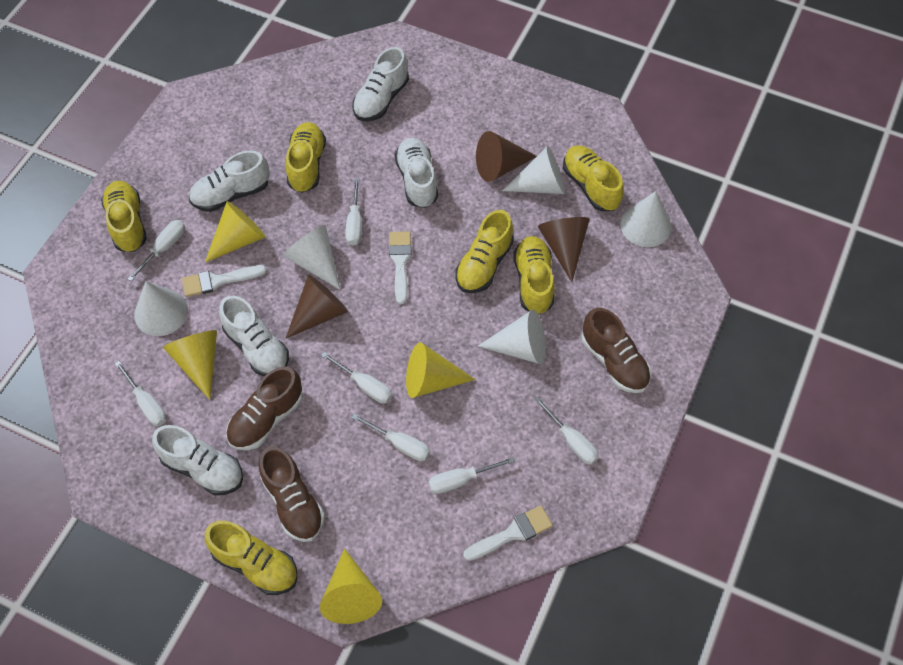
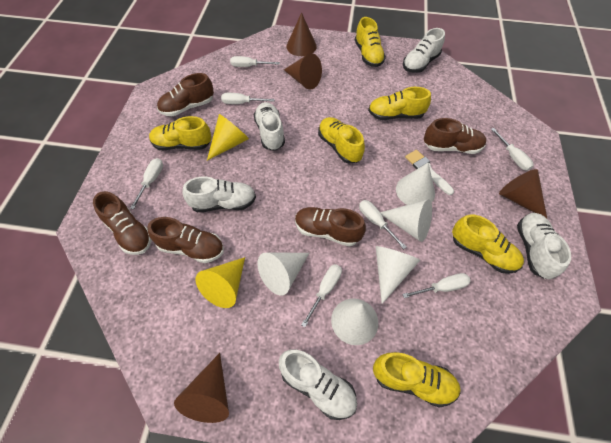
brown cone: 3 -> 4
brown shoe: 3 -> 5
white brush: 3 -> 1
yellow cone: 4 -> 2

